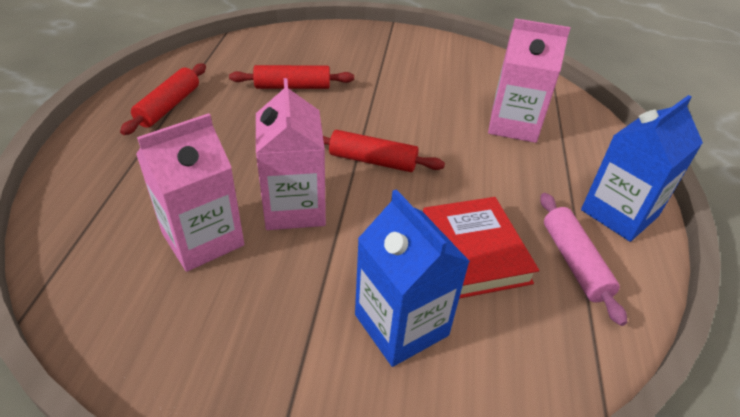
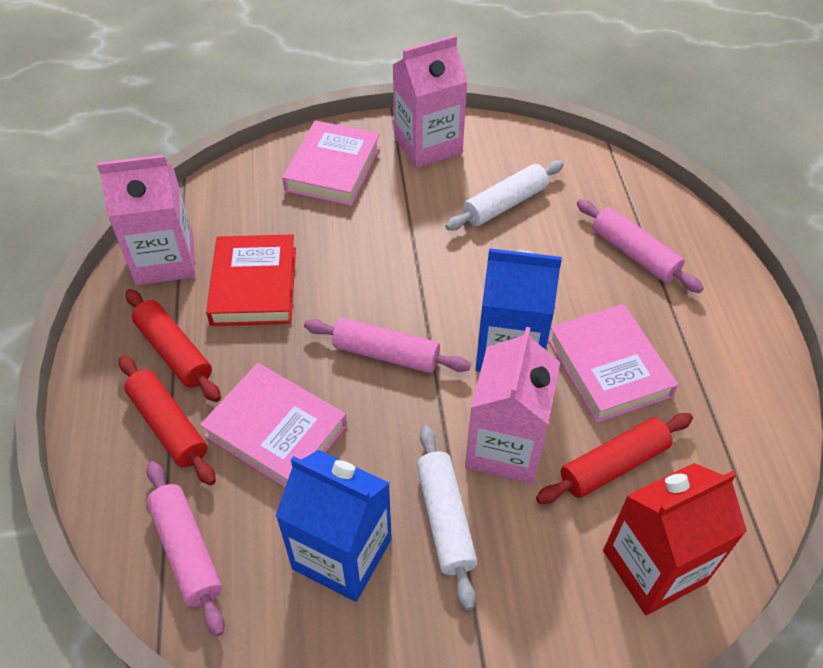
pink book: 0 -> 3
pink rolling pin: 1 -> 3
red carton: 0 -> 1
white rolling pin: 0 -> 2

